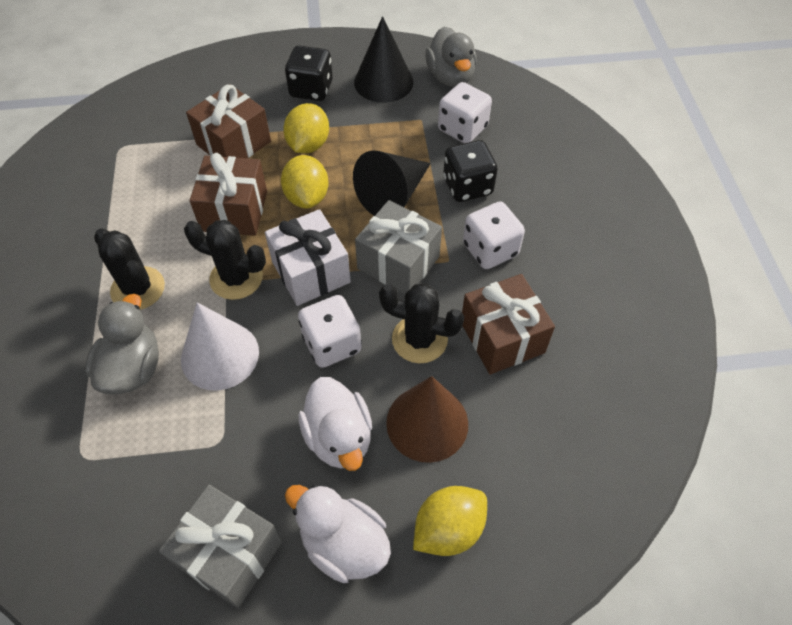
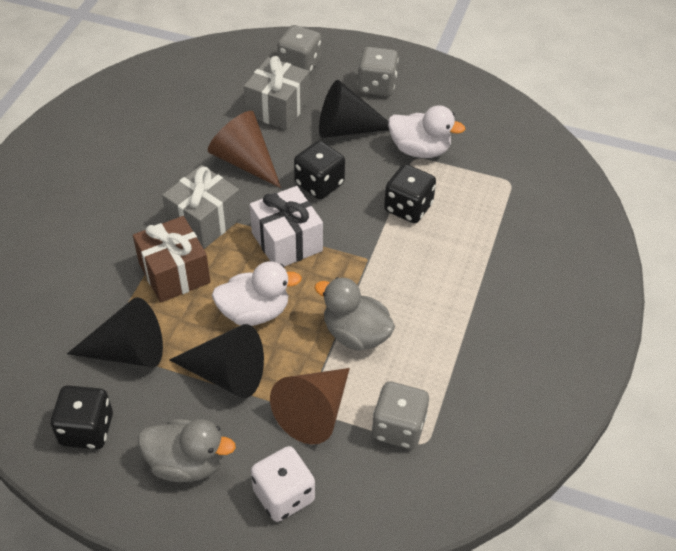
black cactus: 3 -> 0
black cone: 2 -> 3
black dice: 2 -> 3
brown cone: 1 -> 2
brown gift: 3 -> 1
grey dice: 0 -> 3
white cone: 1 -> 0
white dice: 3 -> 1
yellow lemon: 3 -> 0

